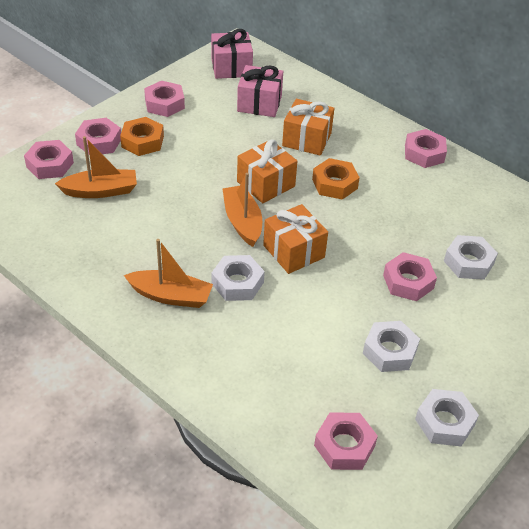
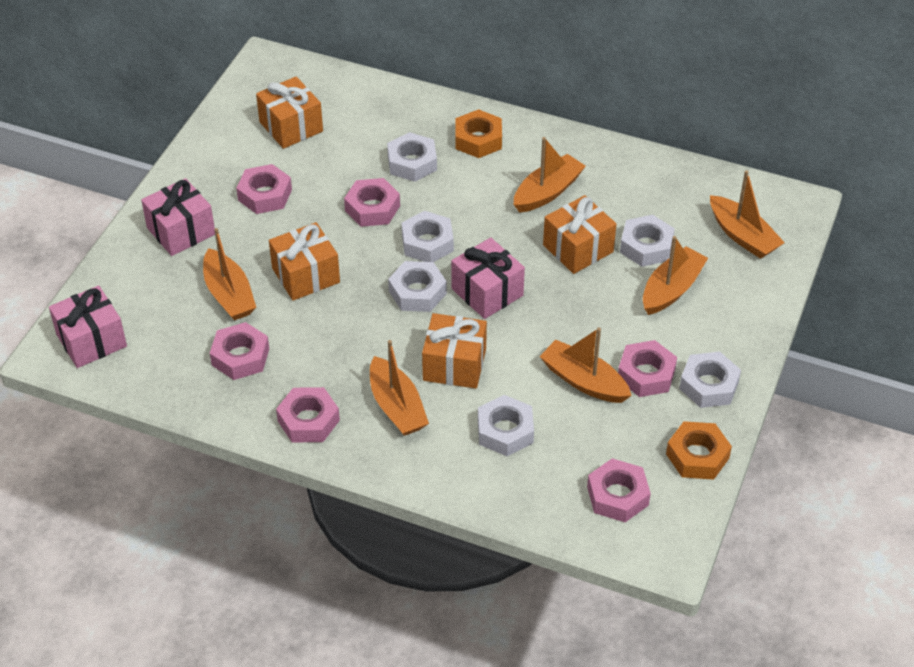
orange boat: 3 -> 6
orange gift: 3 -> 4
pink gift: 2 -> 3
white nut: 4 -> 6

